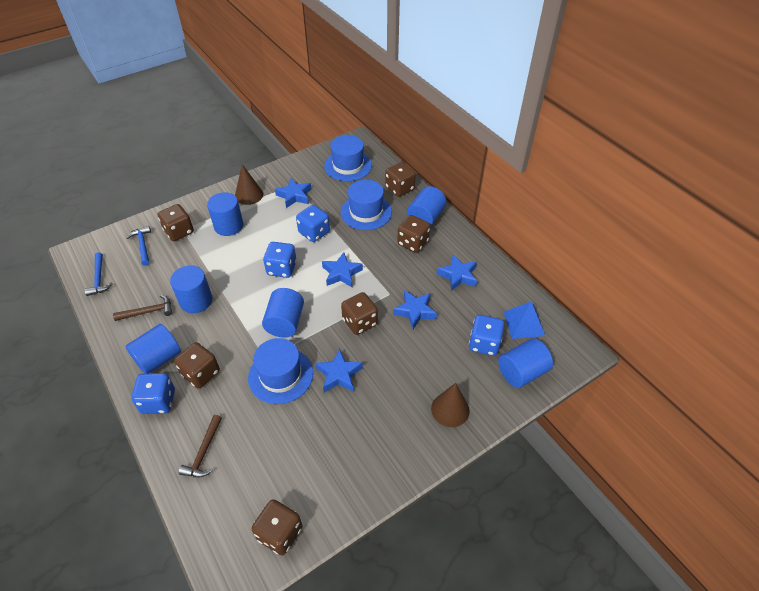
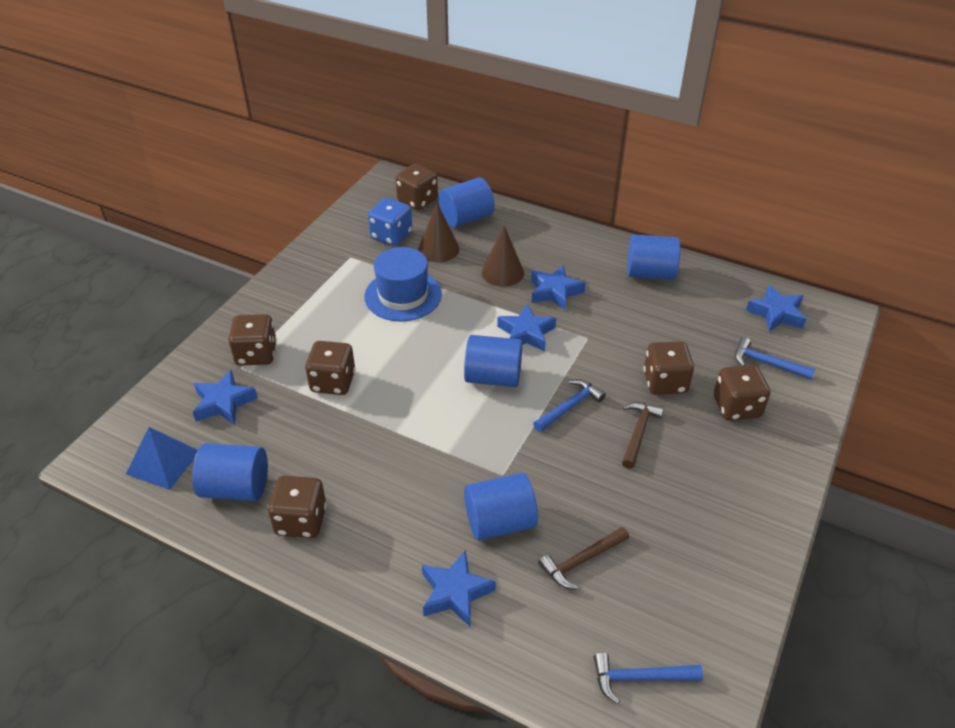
blue cylinder: 6 -> 5
blue dice: 4 -> 1
blue hammer: 2 -> 3
blue hat: 3 -> 1

